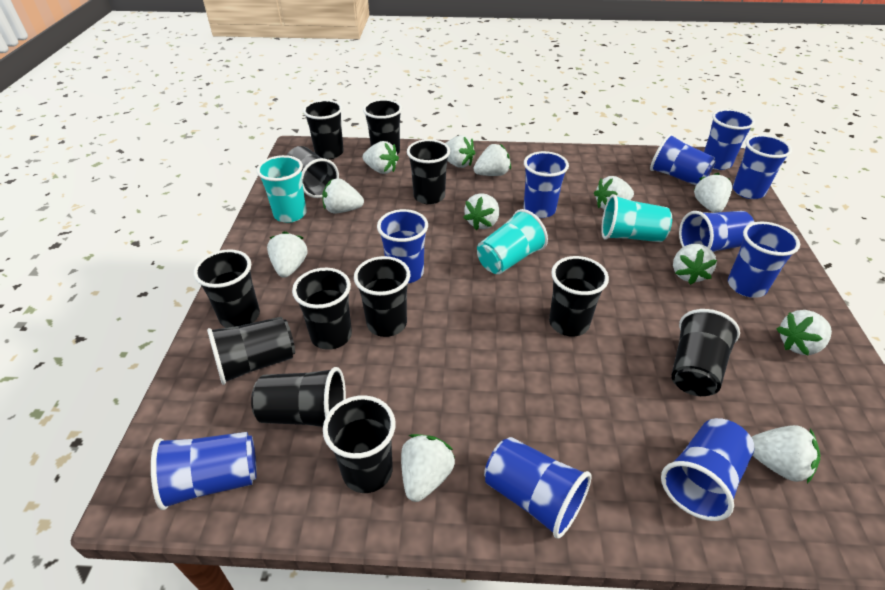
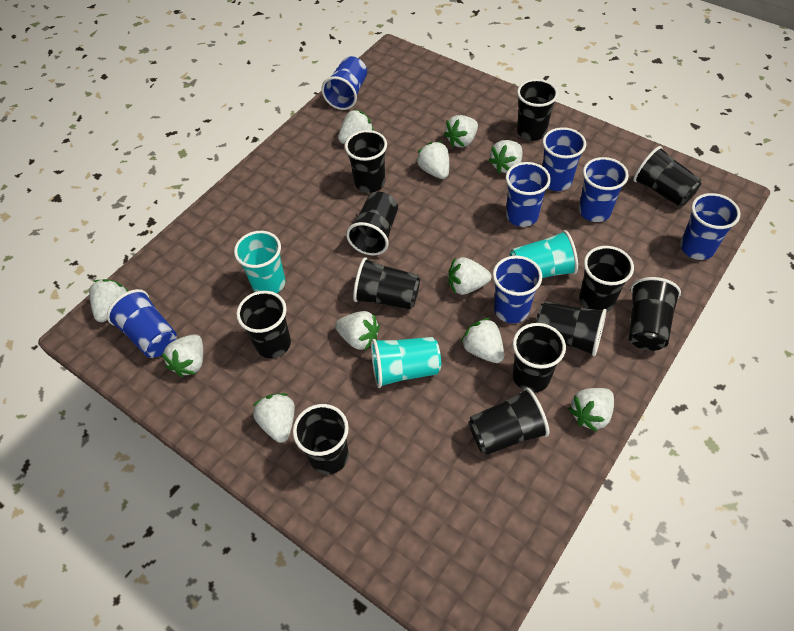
blue cup: 10 -> 7
white strawberry: 12 -> 11

